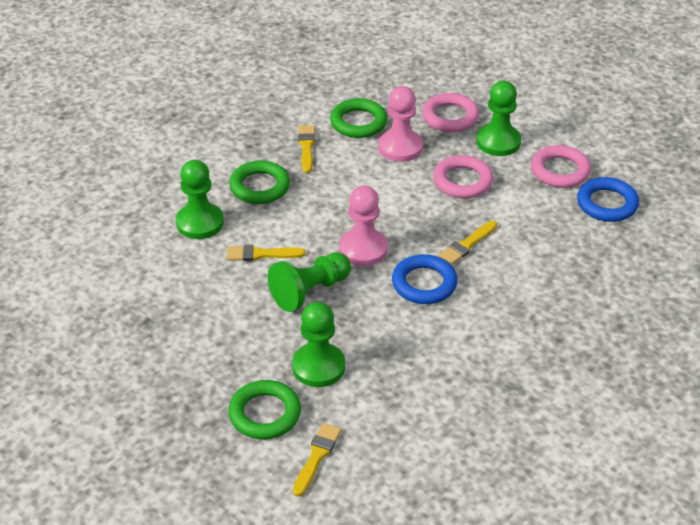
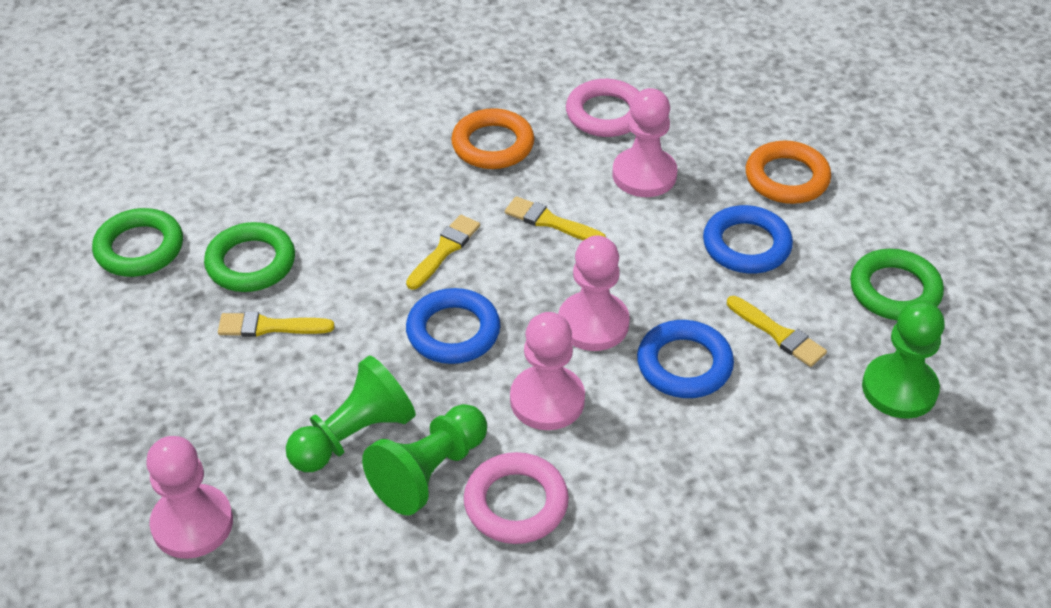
blue ring: 2 -> 3
green pawn: 4 -> 3
orange ring: 0 -> 2
pink pawn: 2 -> 4
pink ring: 3 -> 2

